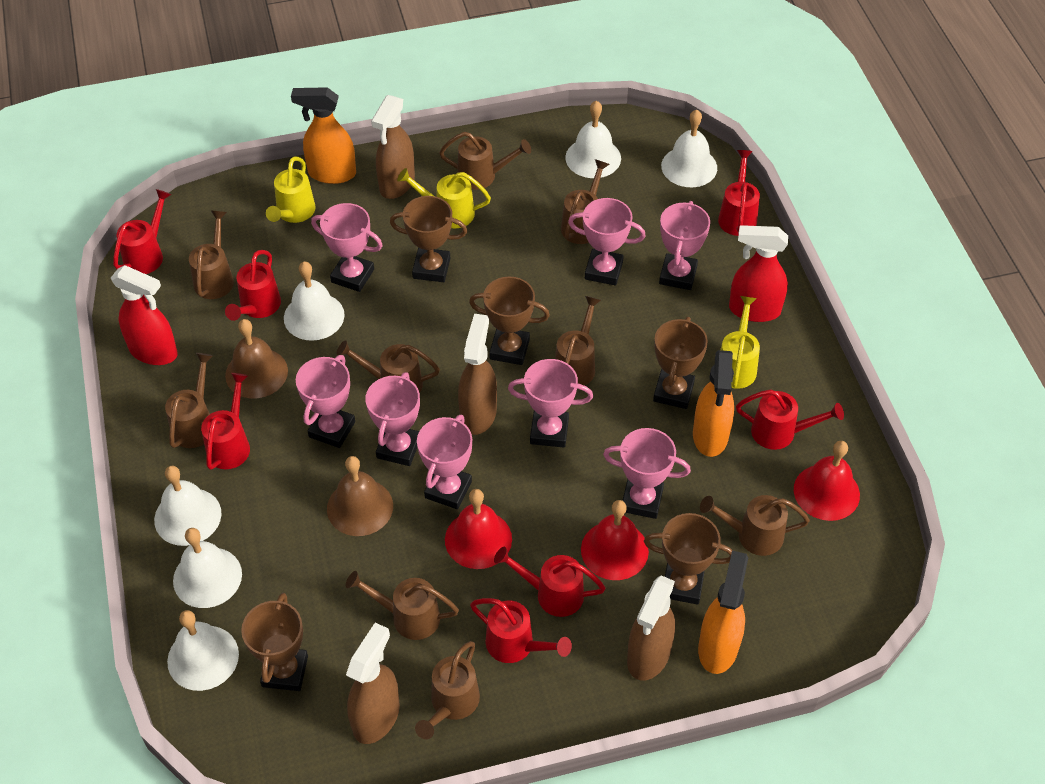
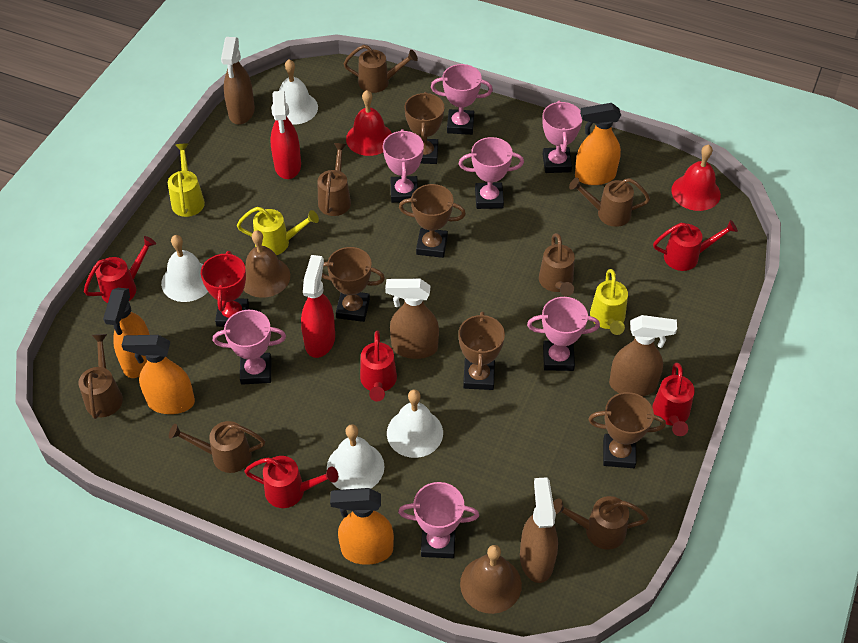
brown watering can: 9 -> 7
orange spray bottle: 3 -> 4
pink trophy: 8 -> 7
red bell: 3 -> 2
red trophy: 0 -> 1
red watering can: 7 -> 5
white bell: 6 -> 4

